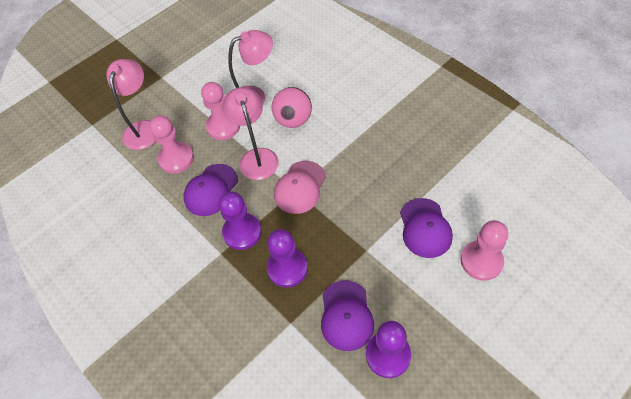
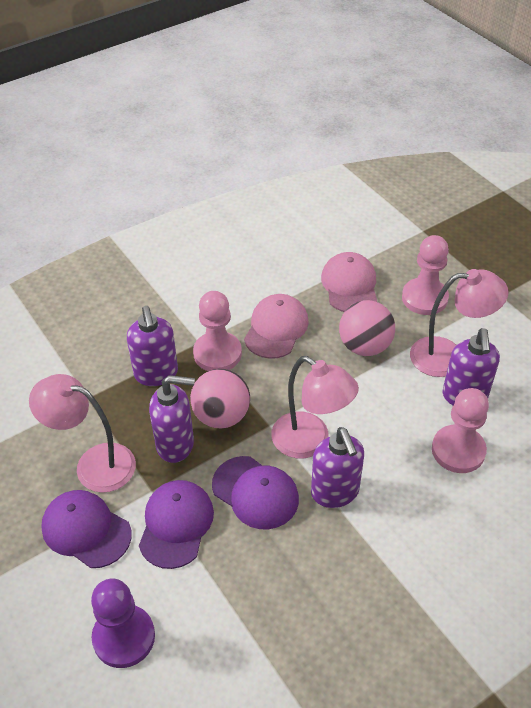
pink ball: 1 -> 2
pink cap: 1 -> 2
purple pawn: 3 -> 1
purple soap dispenser: 0 -> 4

